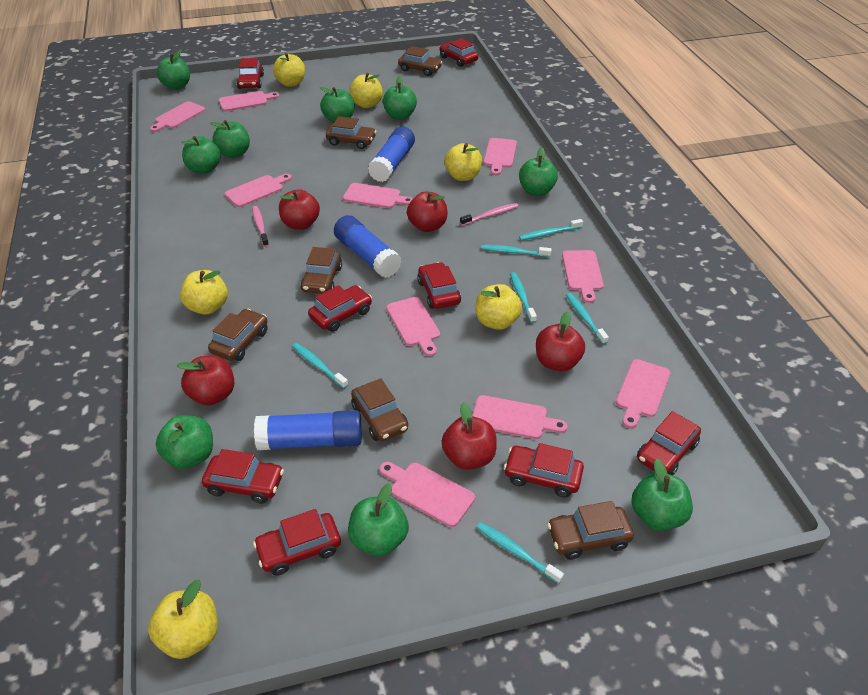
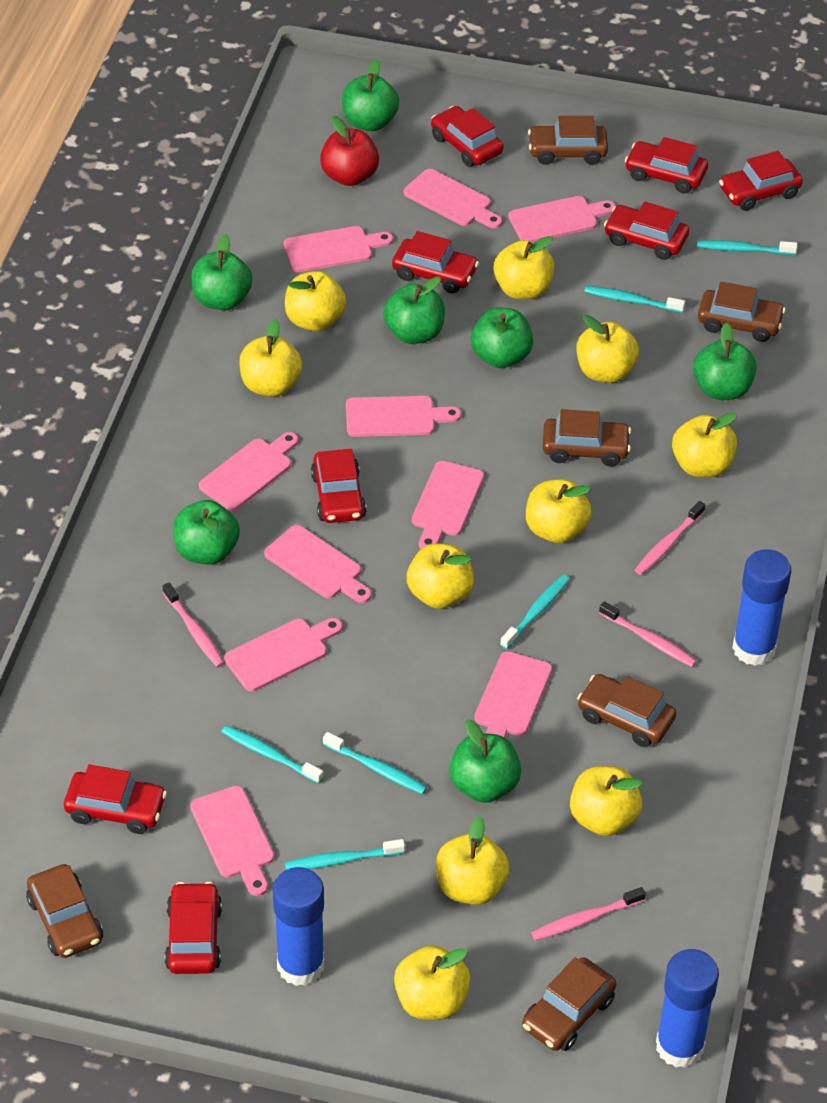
green apple: 9 -> 7
pink toothbrush: 2 -> 4
red apple: 5 -> 1
yellow apple: 6 -> 10

